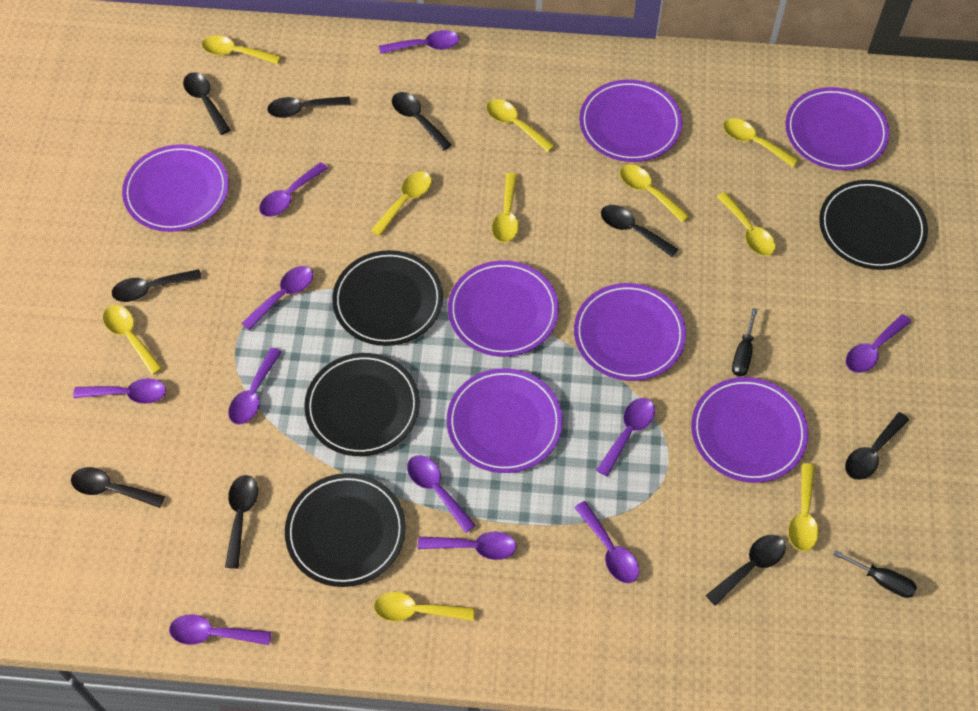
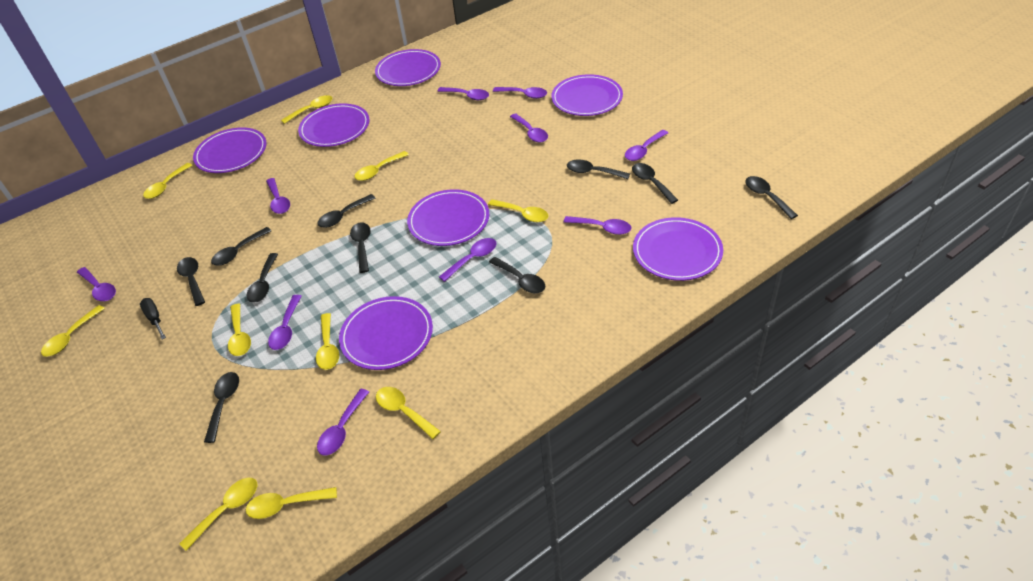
black plate: 4 -> 0
black screwdriver: 2 -> 1
black spoon: 9 -> 10
purple spoon: 11 -> 10

